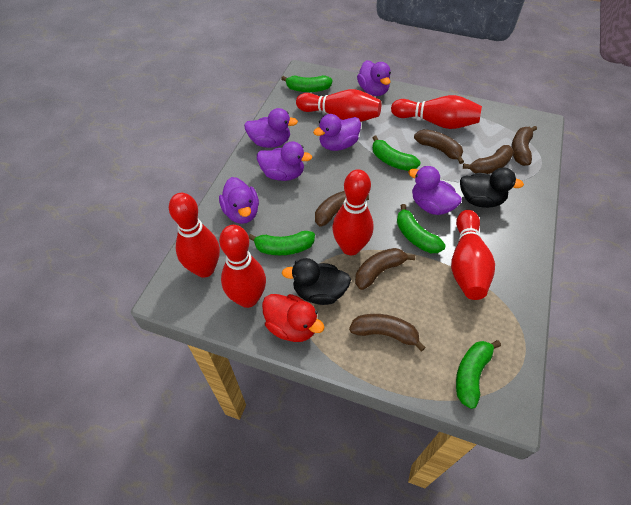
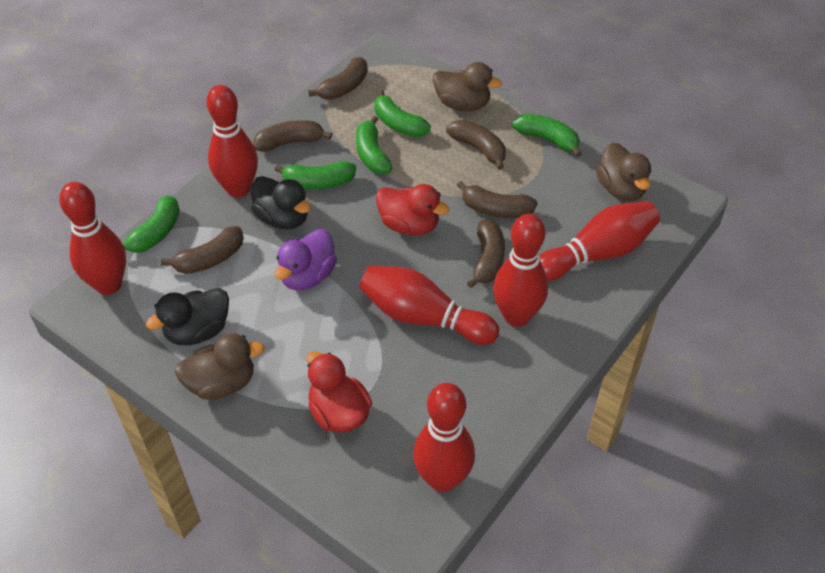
brown duck: 0 -> 3
purple duck: 6 -> 1
red duck: 1 -> 2

